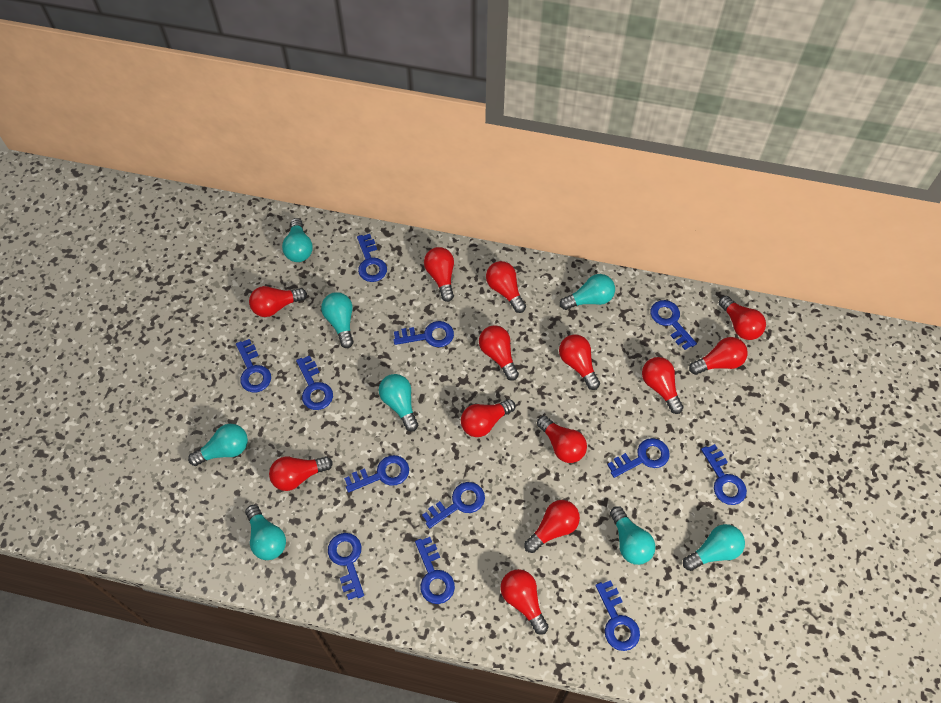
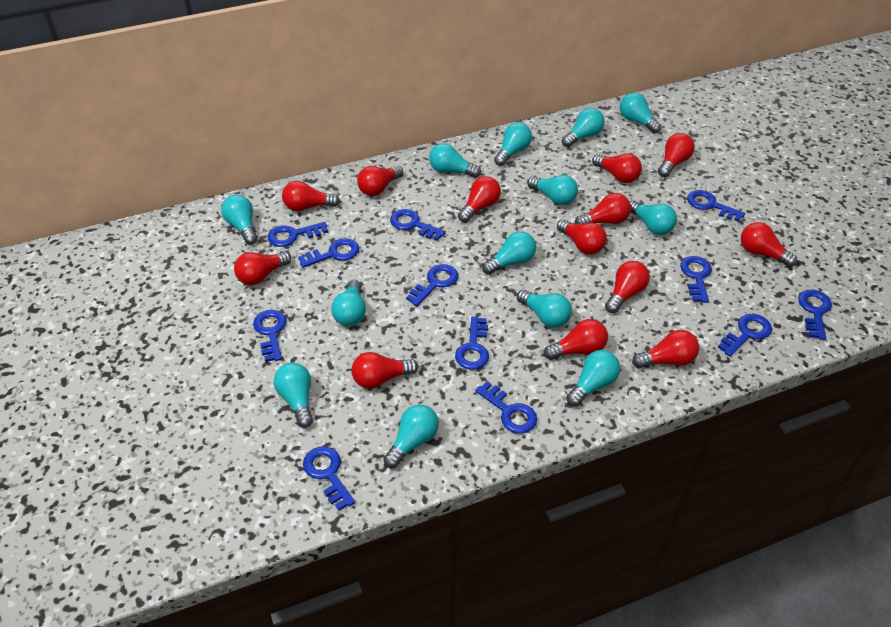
turquoise light bulb: 8 -> 13

